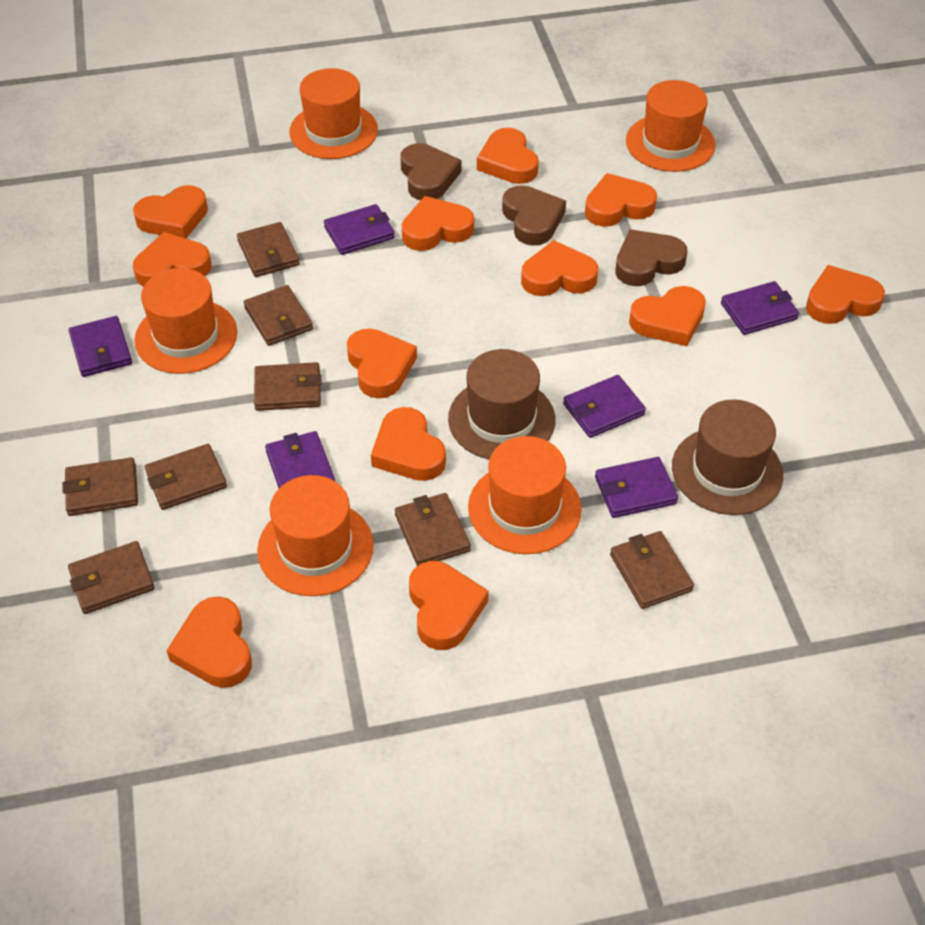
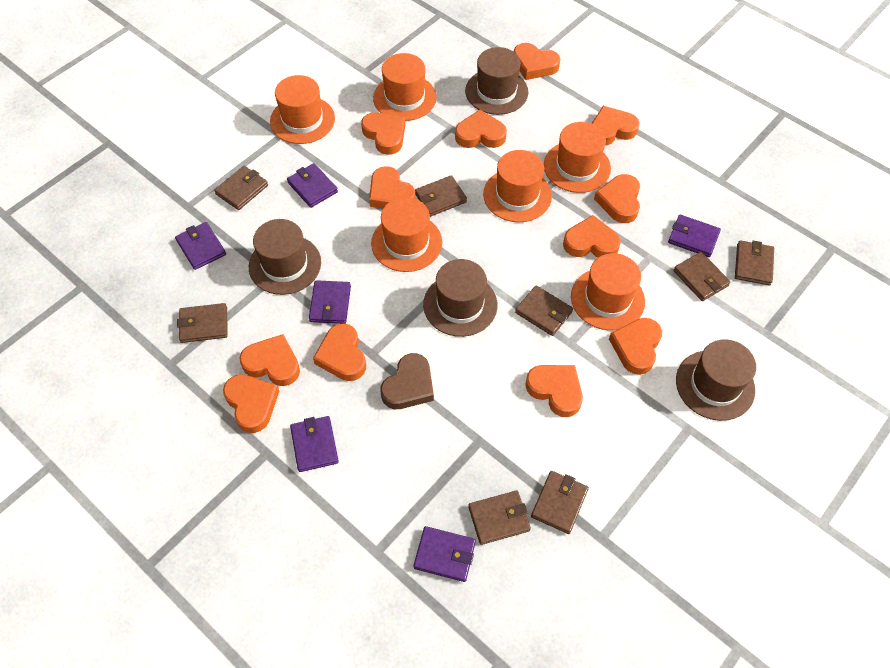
brown hat: 2 -> 4
brown heart: 3 -> 1
orange hat: 5 -> 6

